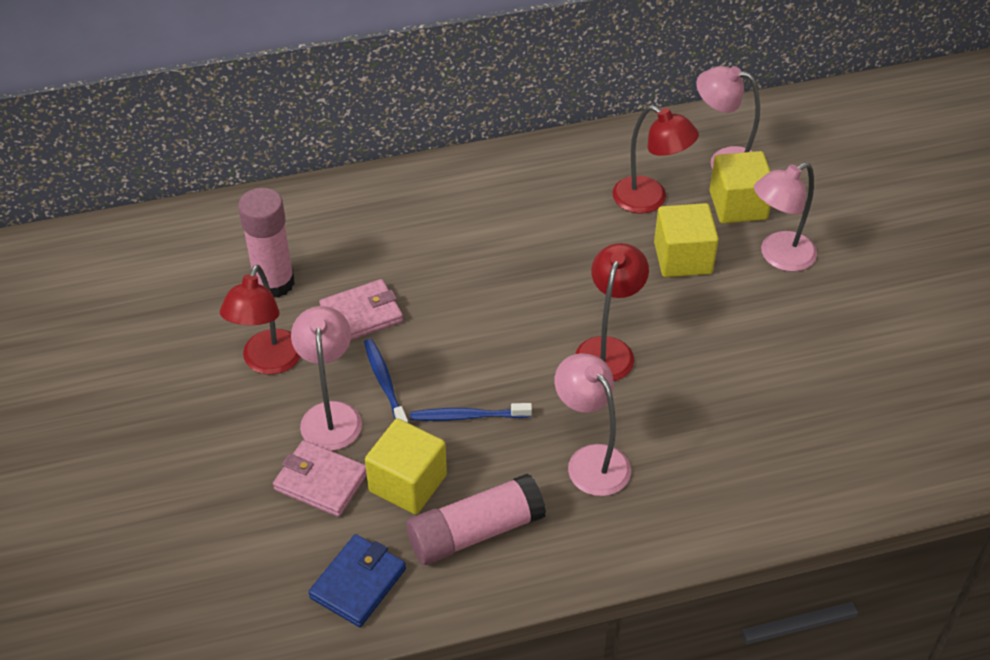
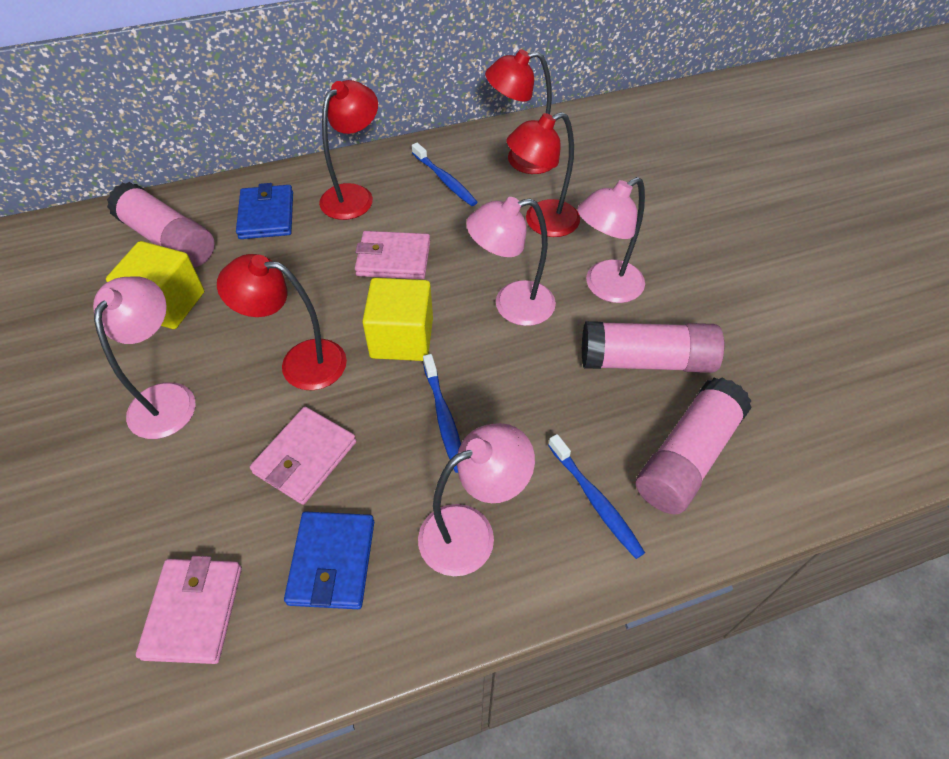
blue toothbrush: 2 -> 3
blue wallet: 1 -> 2
pink glue stick: 2 -> 3
pink wallet: 2 -> 3
red lamp: 3 -> 4
yellow cube: 3 -> 2

